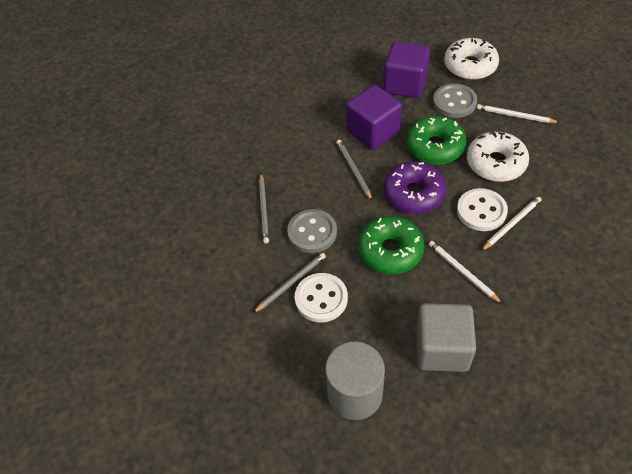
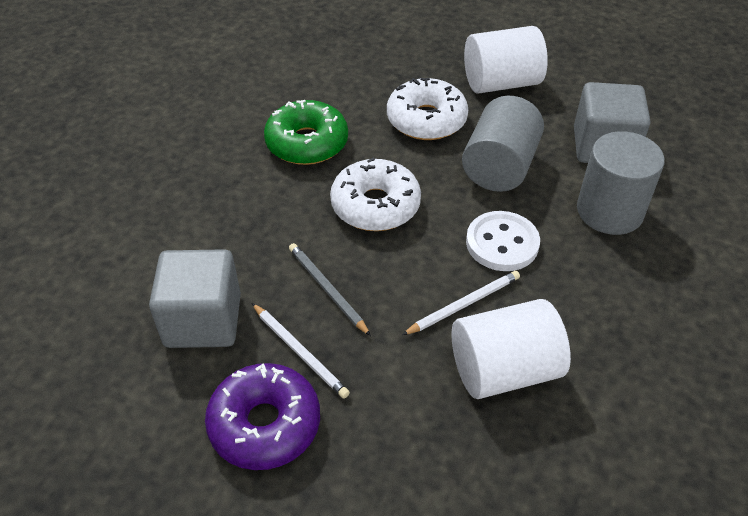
green donut: 2 -> 1
grey button: 2 -> 0
grey cube: 1 -> 2
grey cylinder: 1 -> 2
grey pencil: 3 -> 1
purple cube: 2 -> 0
white button: 2 -> 1
white cylinder: 0 -> 2
white pencil: 3 -> 2

